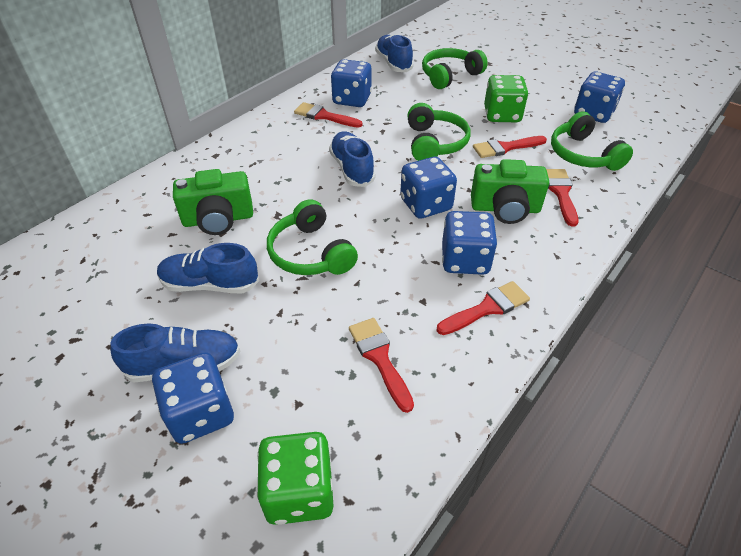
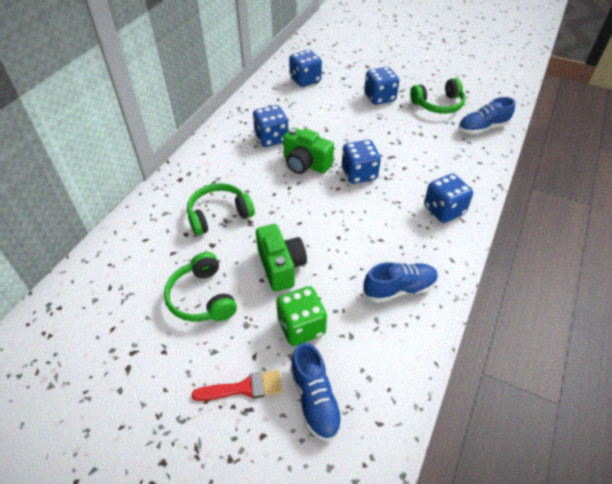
blue shoe: 4 -> 3
green dice: 2 -> 1
green headphones: 4 -> 3
red brush: 5 -> 1

